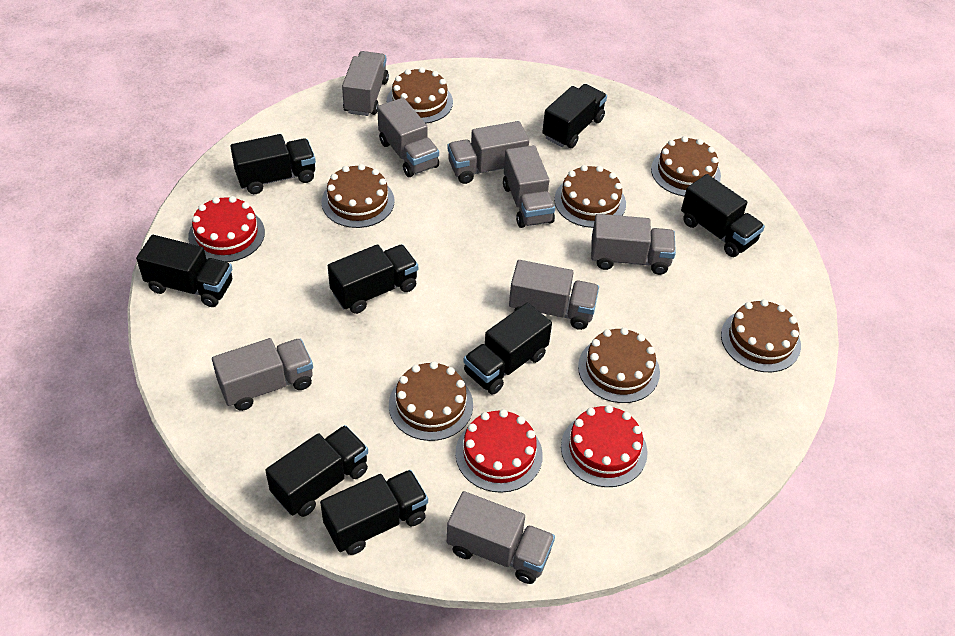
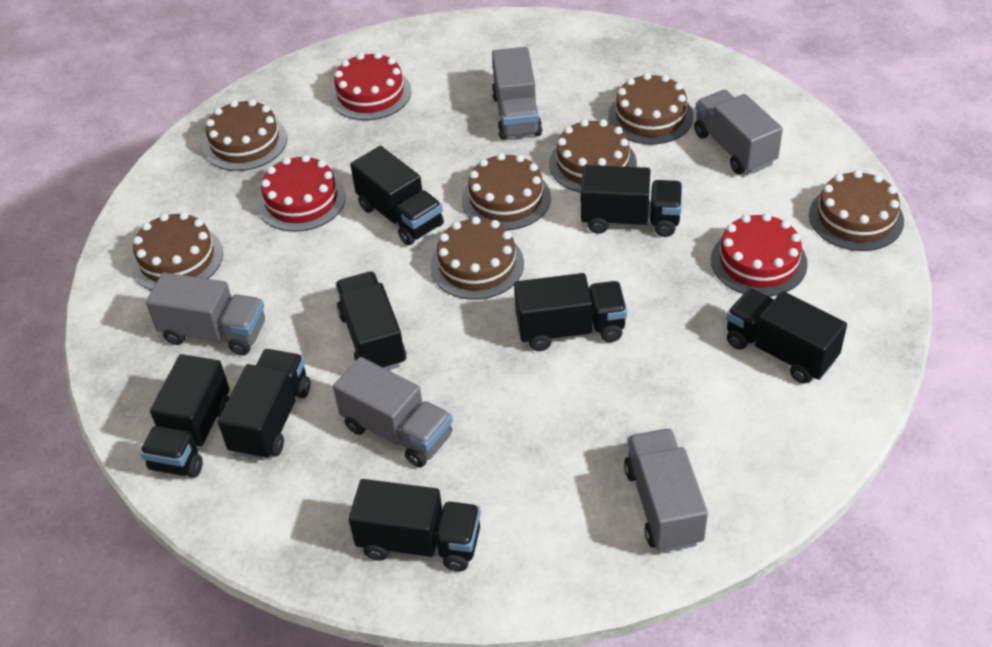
grey truck: 8 -> 5

